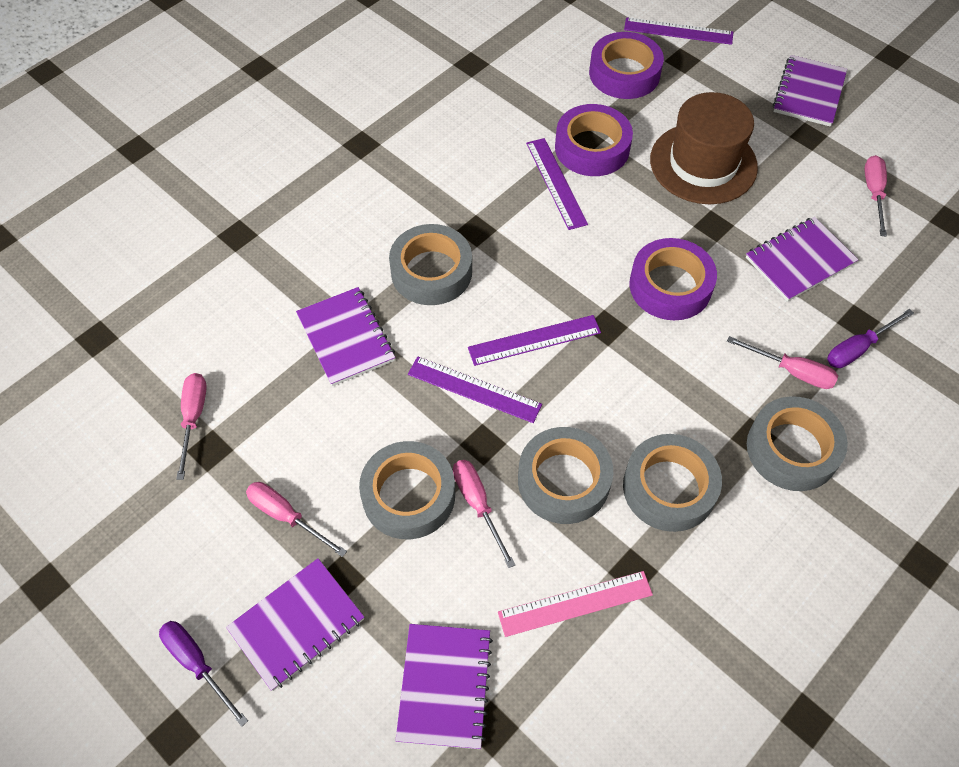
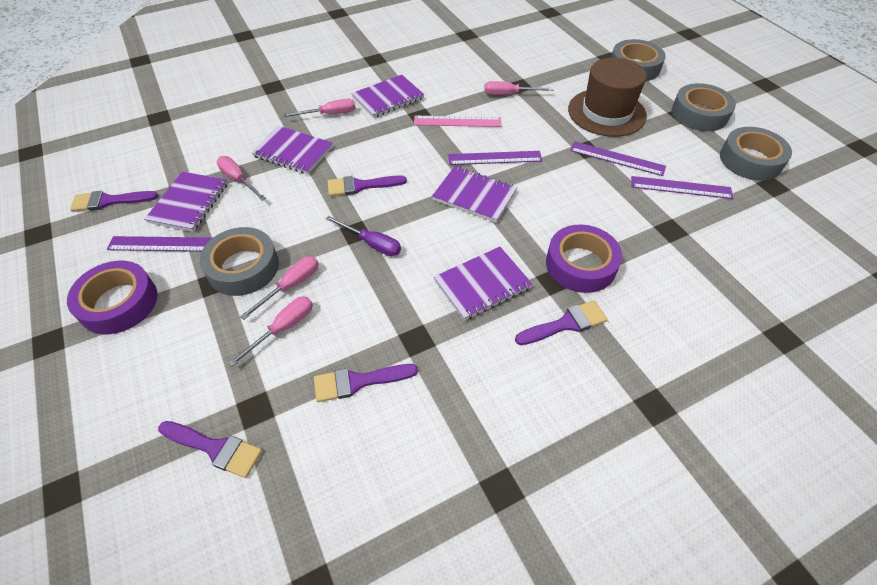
grey tape: 5 -> 4
purple brush: 0 -> 5
purple screwdriver: 2 -> 1
purple tape: 3 -> 2

